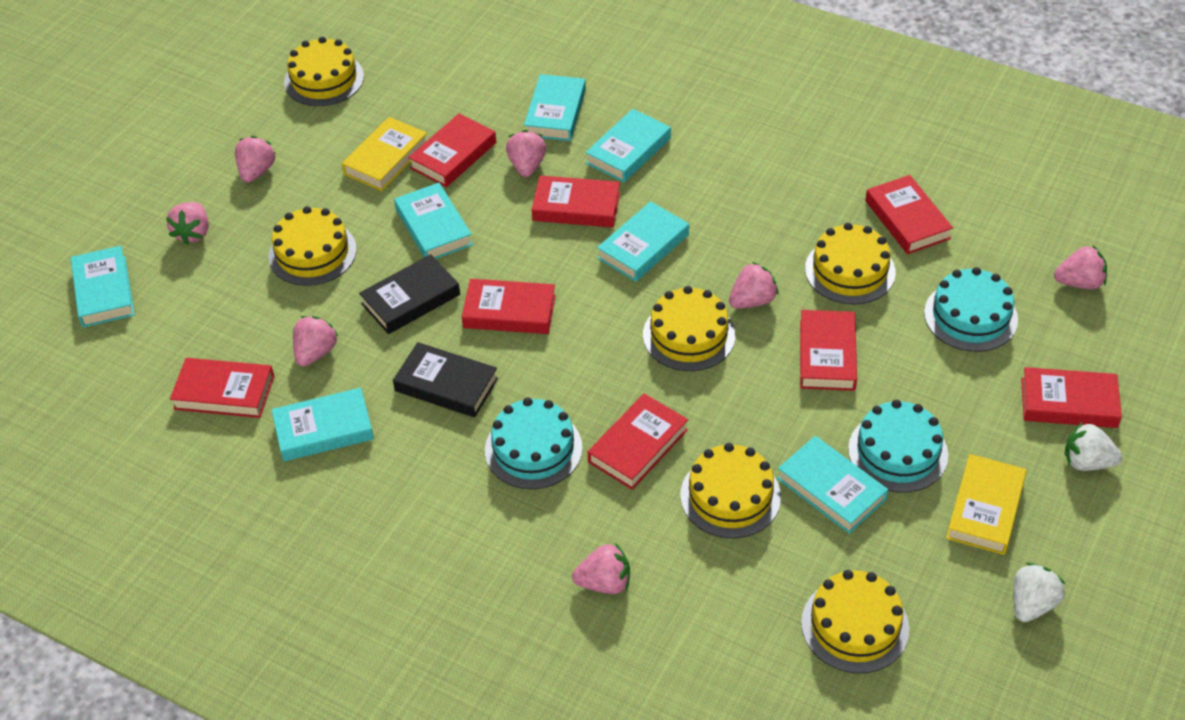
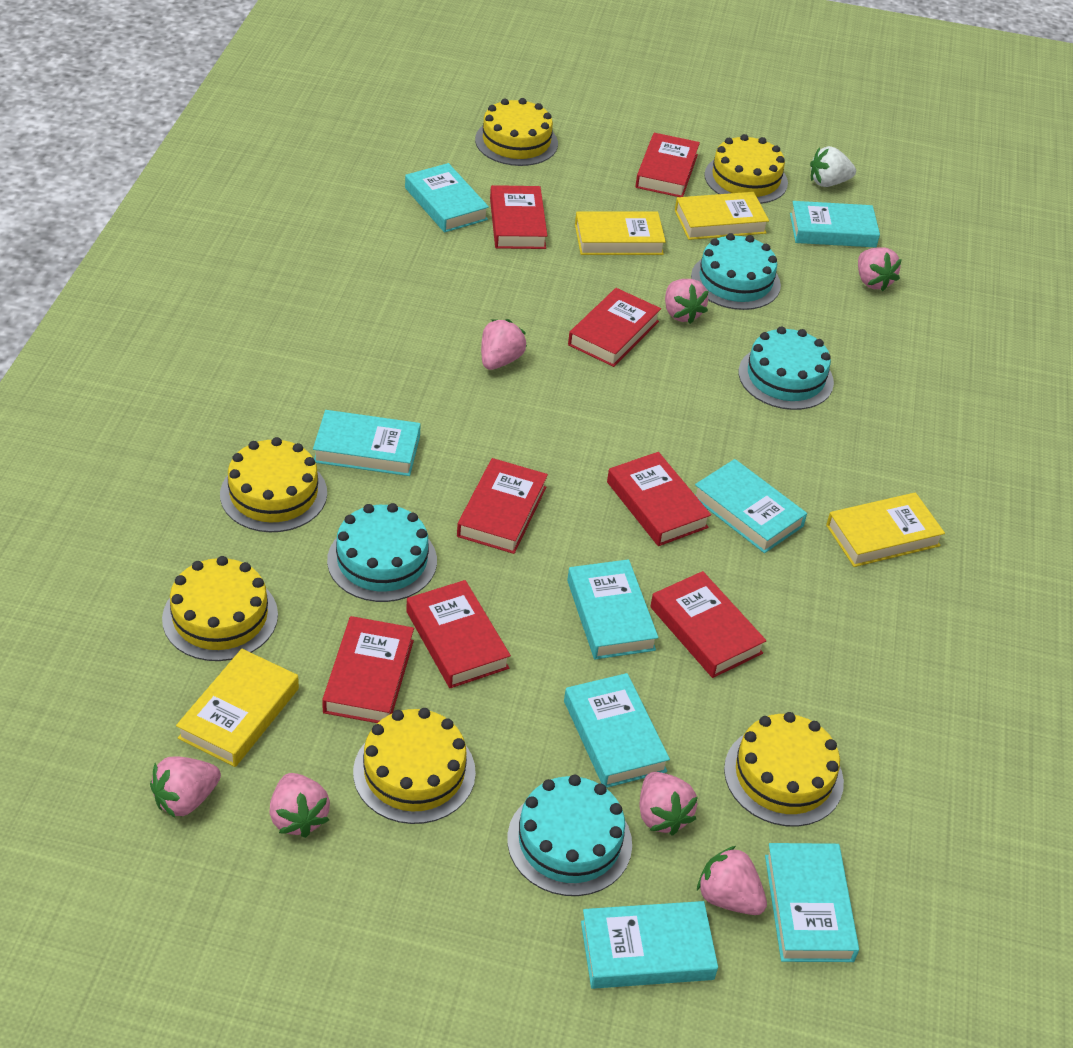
black book: 2 -> 0
turquoise book: 7 -> 8
turquoise cake: 3 -> 4
white strawberry: 2 -> 1
yellow book: 2 -> 4

